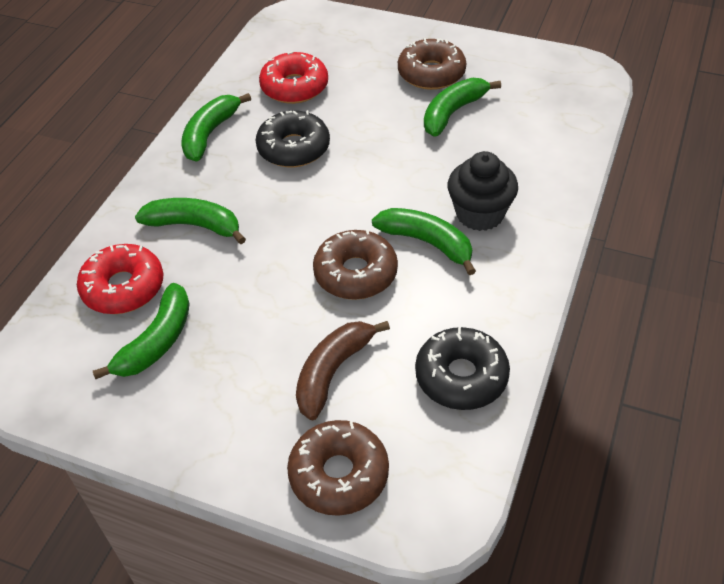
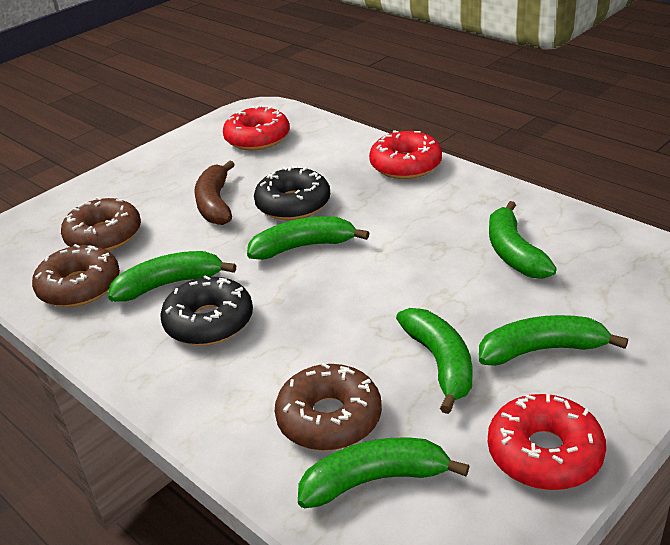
black cupcake: 1 -> 0
green banana: 5 -> 6
red donut: 2 -> 3

